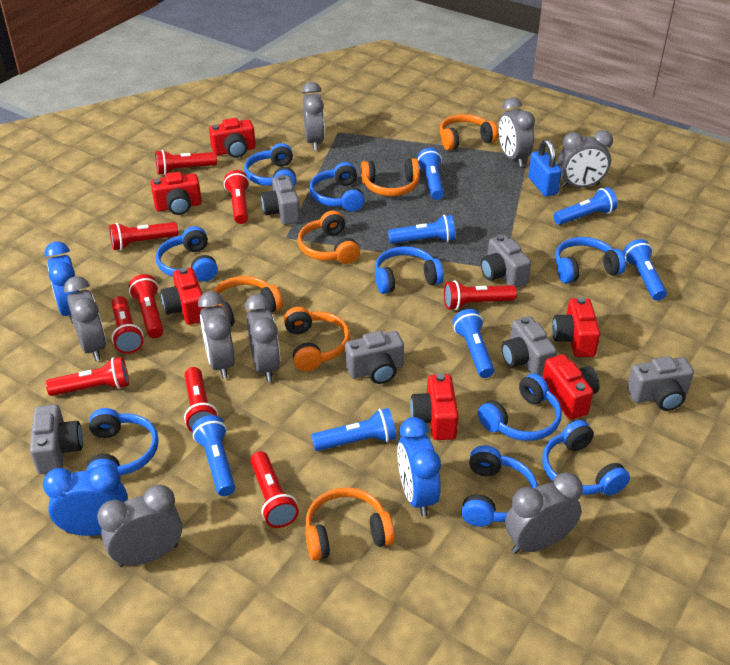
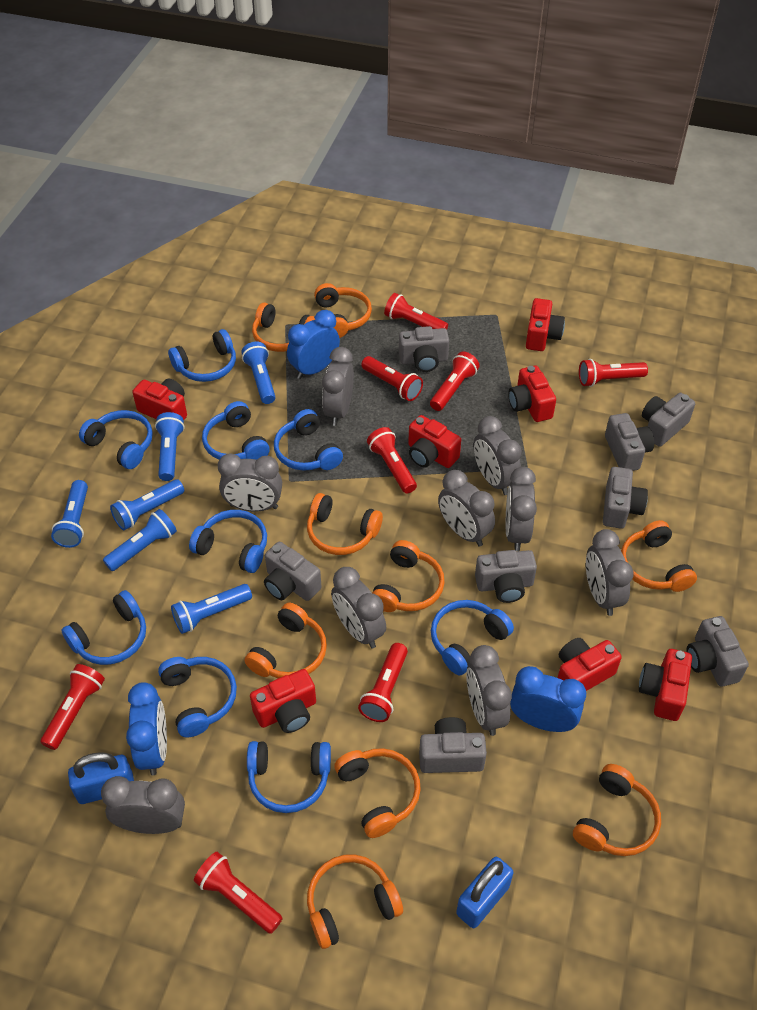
blue flashlight: 7 -> 6
blue padlock: 1 -> 2
grey camera: 6 -> 8
grey clock: 8 -> 9
orange headphones: 6 -> 9
red camera: 6 -> 7
red flashlight: 9 -> 8

